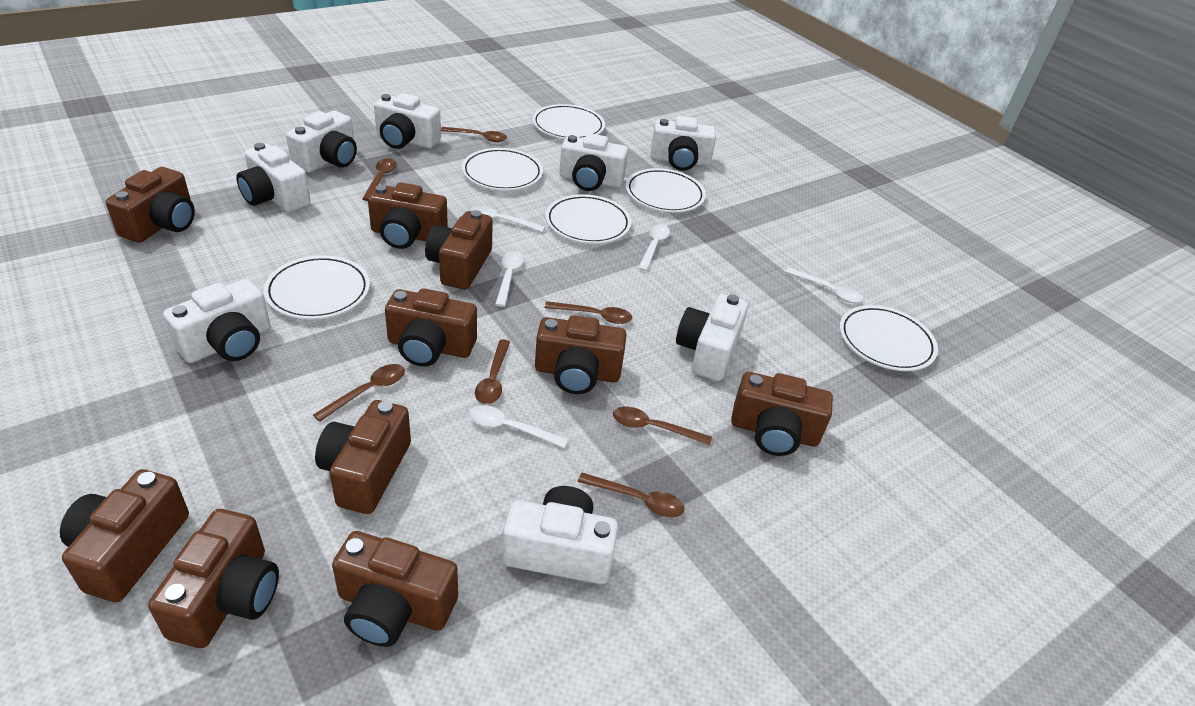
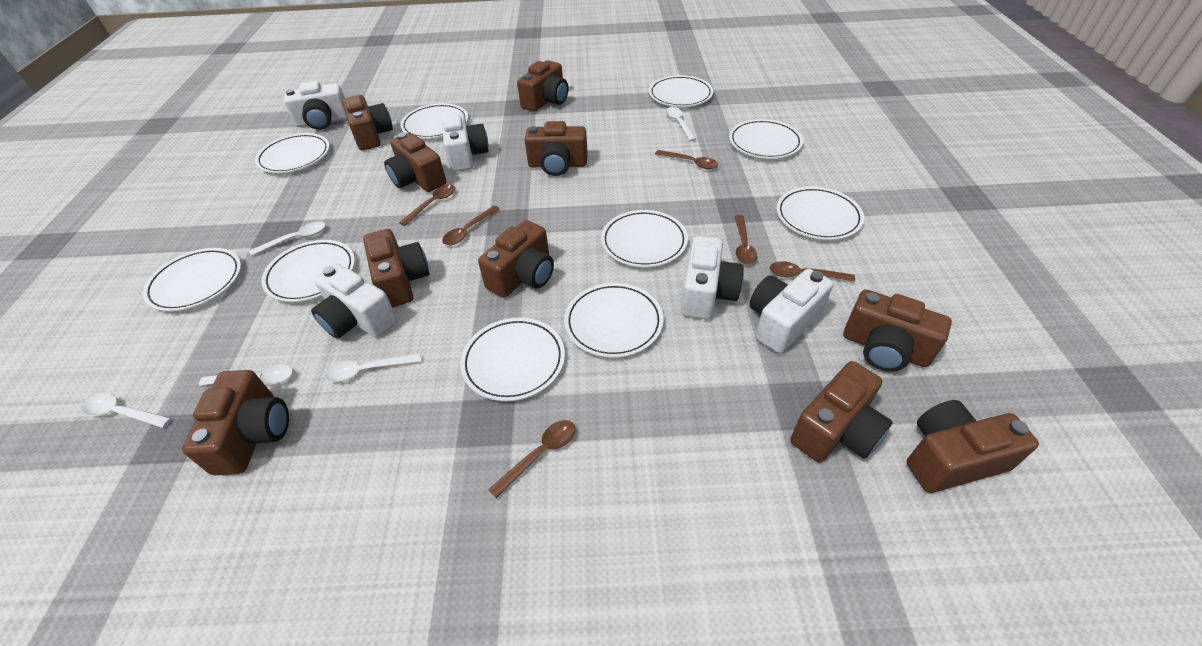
brown spoon: 7 -> 6
white camera: 8 -> 5
white plate: 6 -> 10

